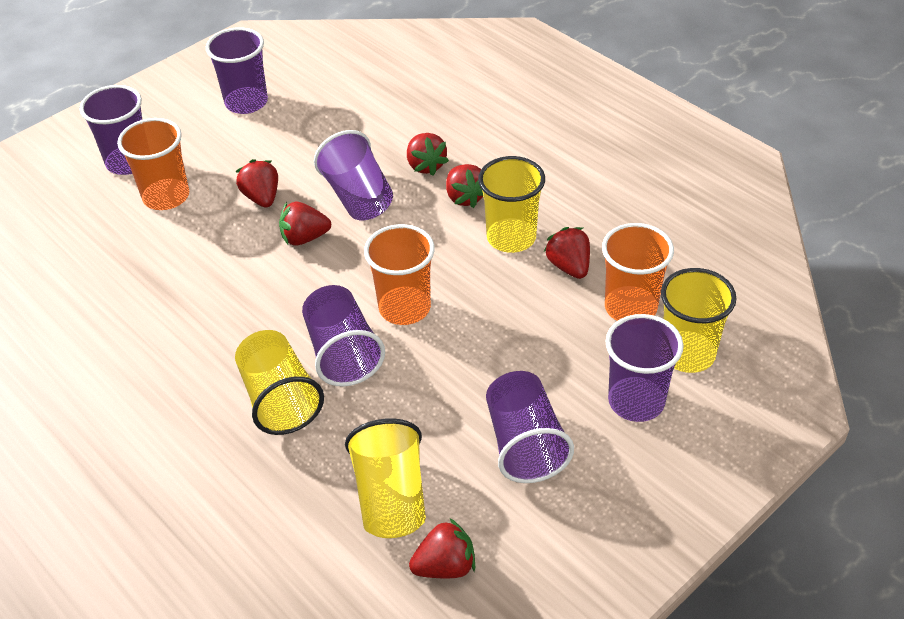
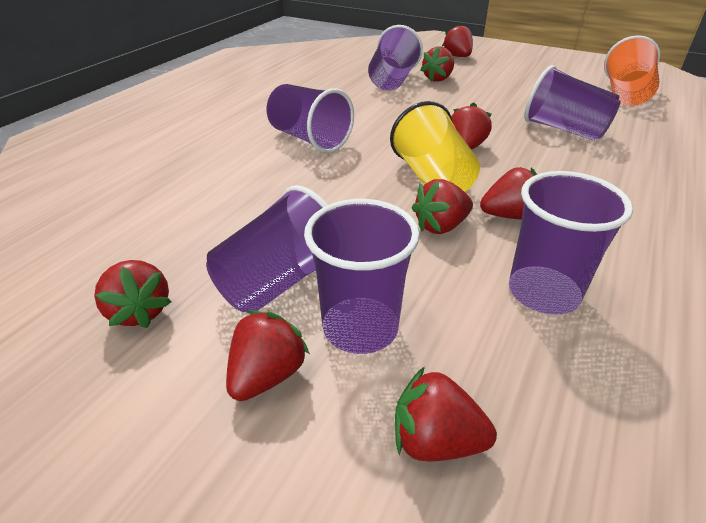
orange cup: 3 -> 1
red strawberry: 6 -> 8
yellow cup: 4 -> 1

